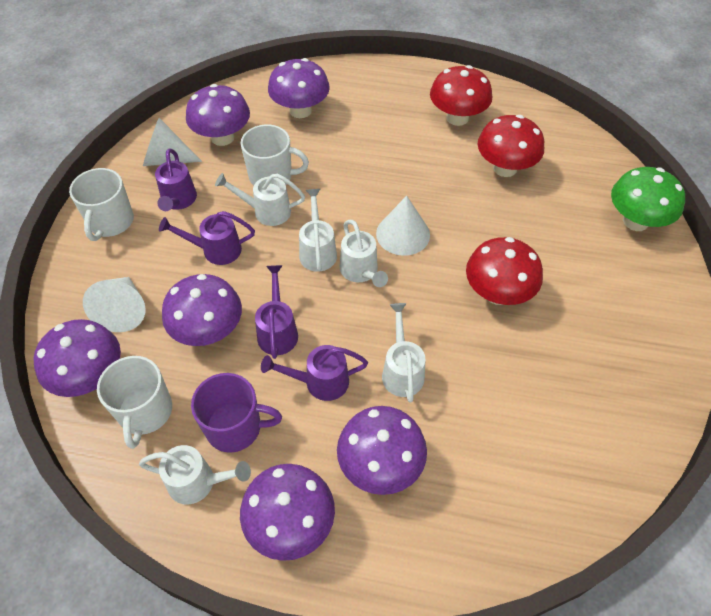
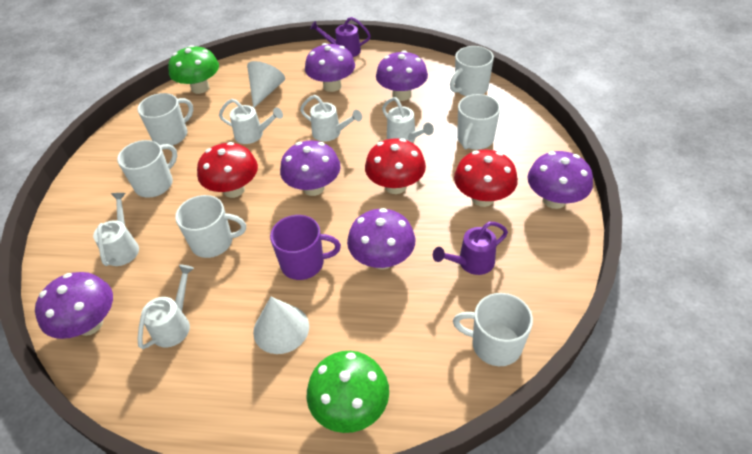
green mushroom: 1 -> 2
purple watering can: 4 -> 2
white cone: 3 -> 2
white mug: 3 -> 6

